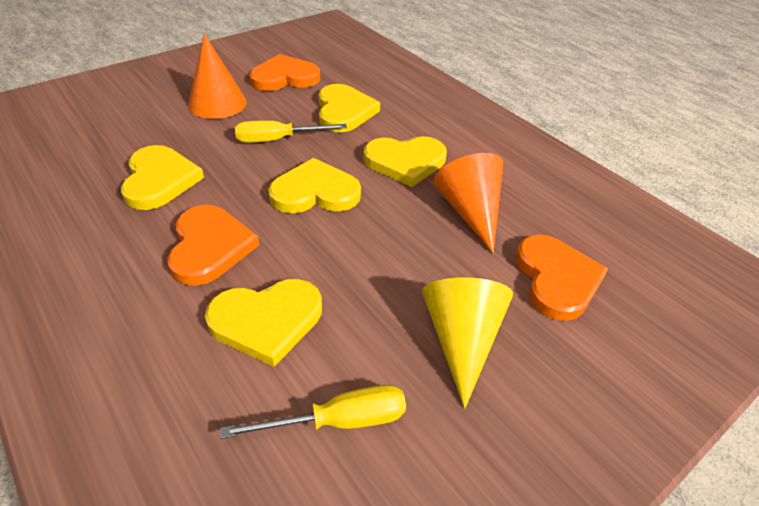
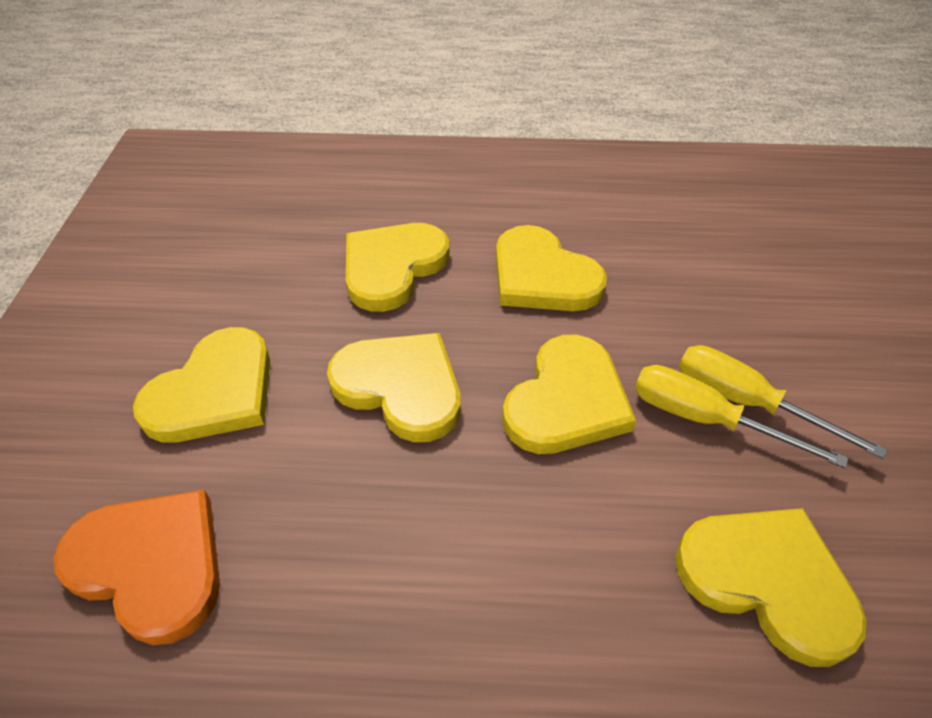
orange cone: 2 -> 0
orange heart: 3 -> 1
yellow cone: 1 -> 0
yellow heart: 5 -> 6

